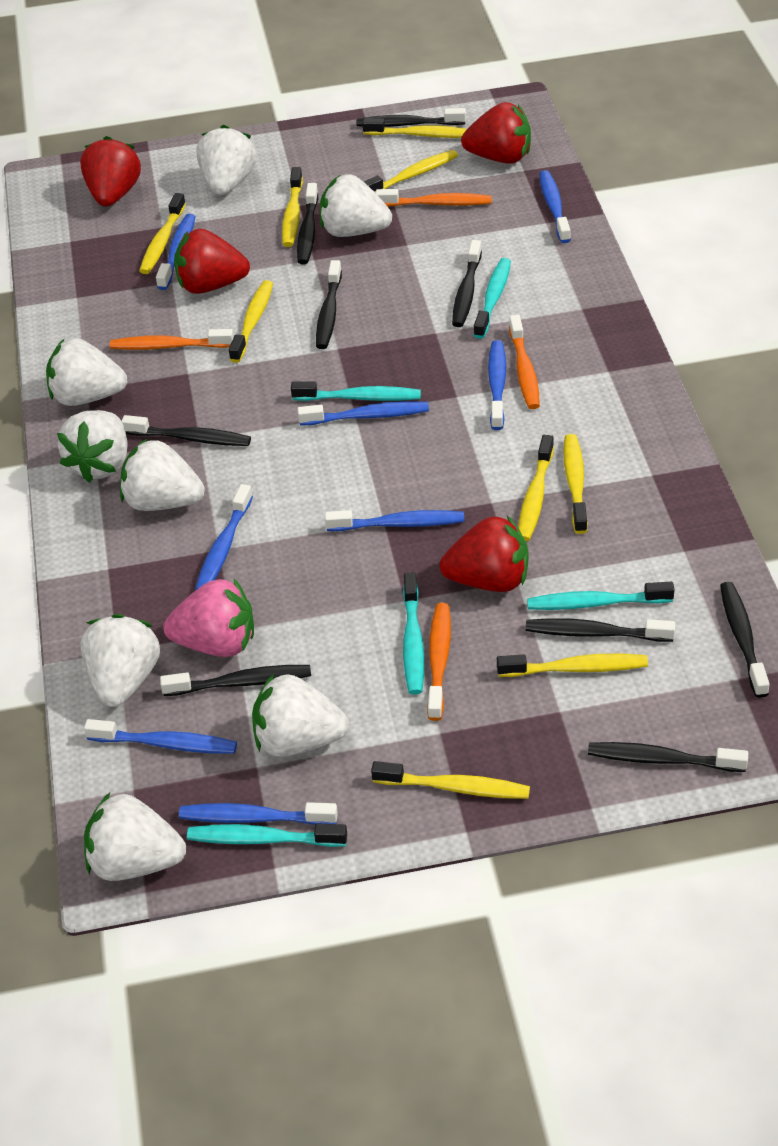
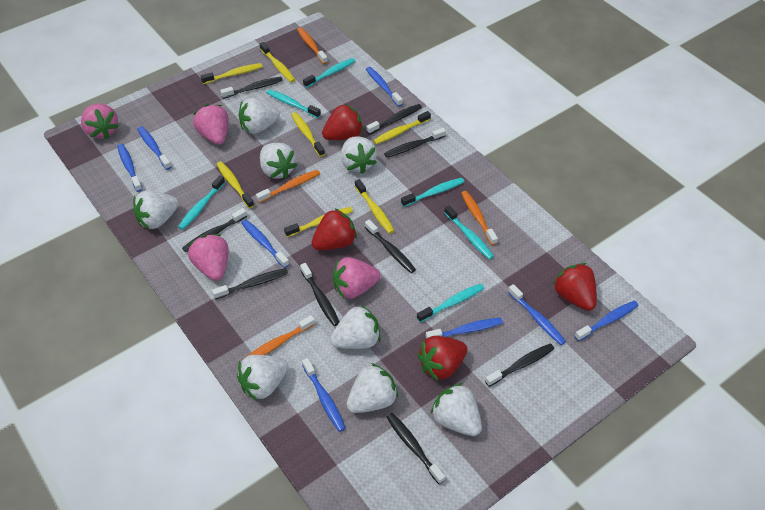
pink strawberry: 1 -> 4
turquoise toothbrush: 5 -> 6
yellow toothbrush: 9 -> 7

